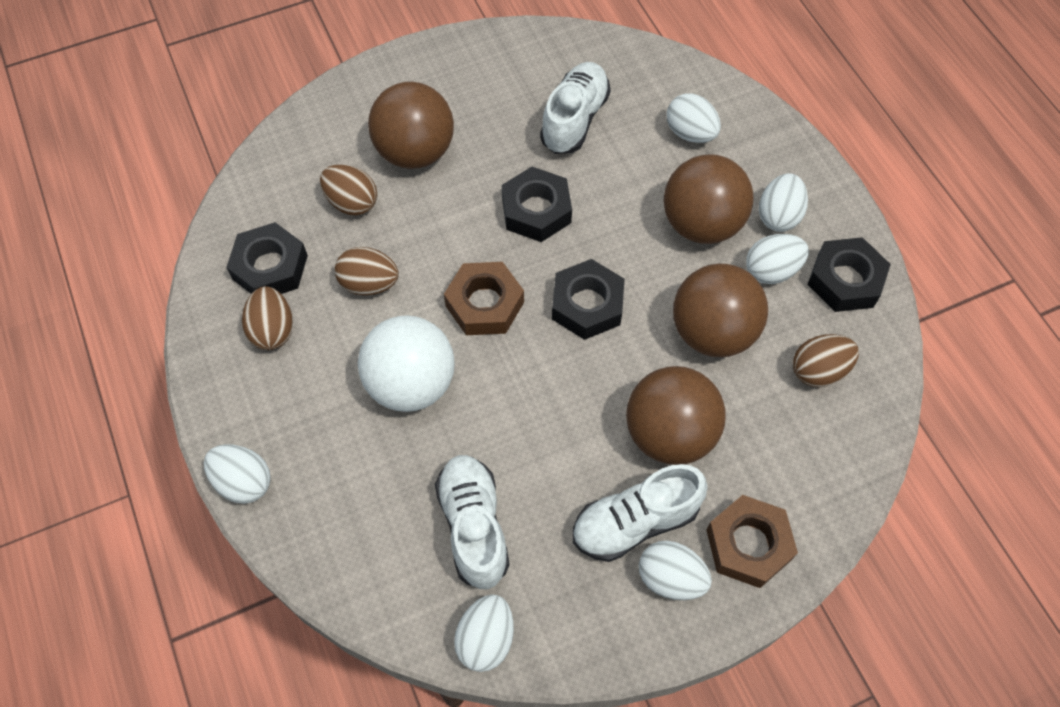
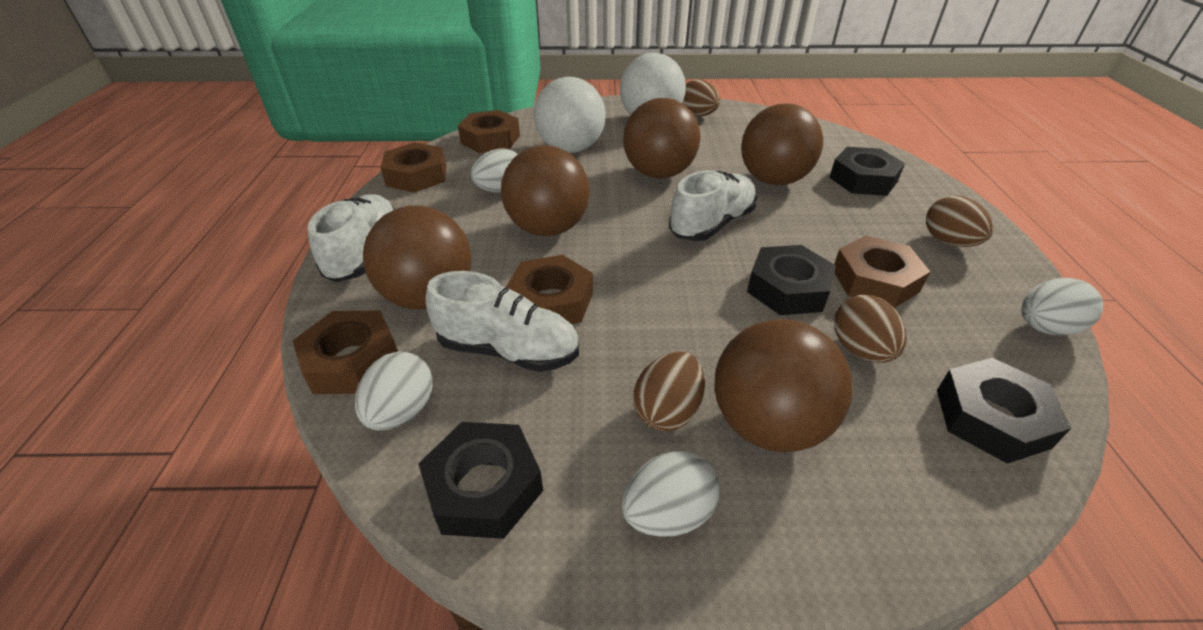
brown ball: 4 -> 5
brown nut: 2 -> 5
white ball: 1 -> 2
white egg: 6 -> 4

